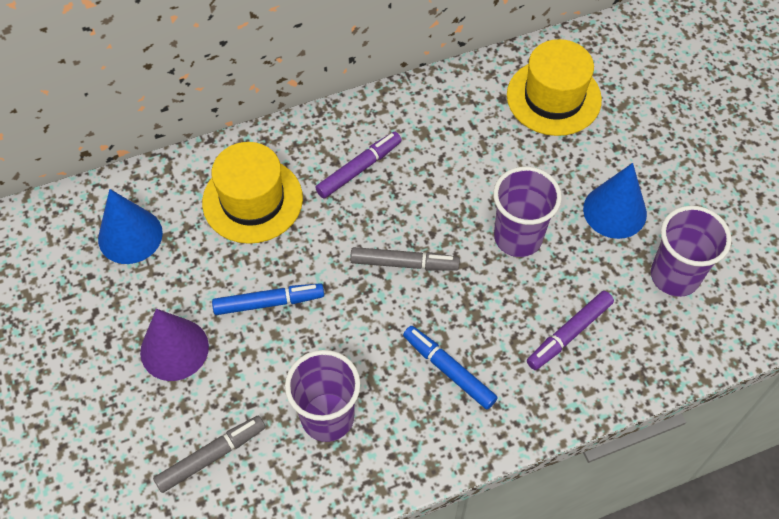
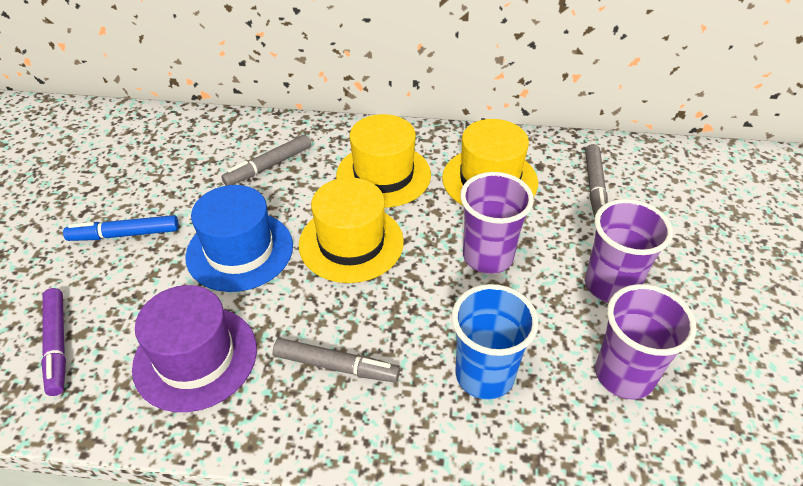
blue cone: 2 -> 0
blue cup: 0 -> 1
blue hat: 0 -> 1
blue marker: 2 -> 1
grey marker: 2 -> 3
purple cone: 1 -> 0
purple hat: 0 -> 1
purple marker: 2 -> 1
yellow hat: 2 -> 3

